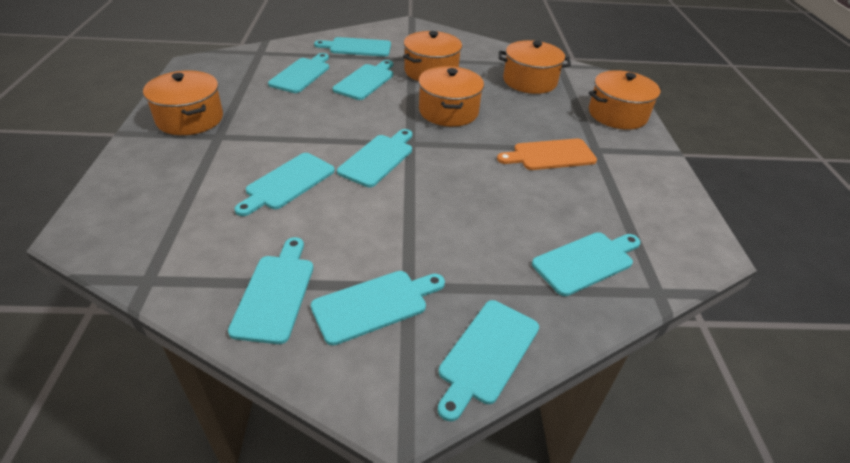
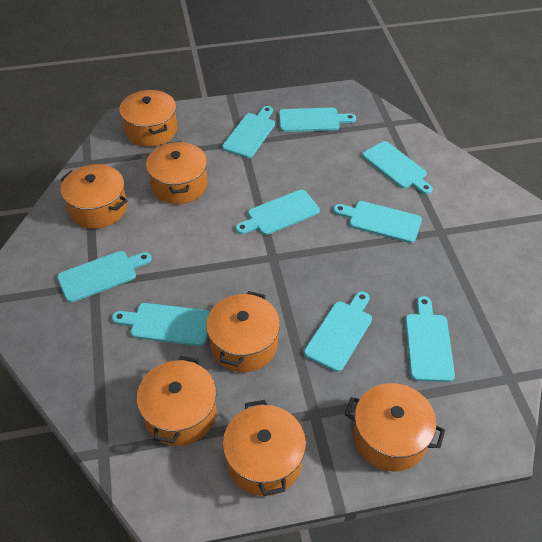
orange cutting board: 1 -> 0
orange pot: 5 -> 7

